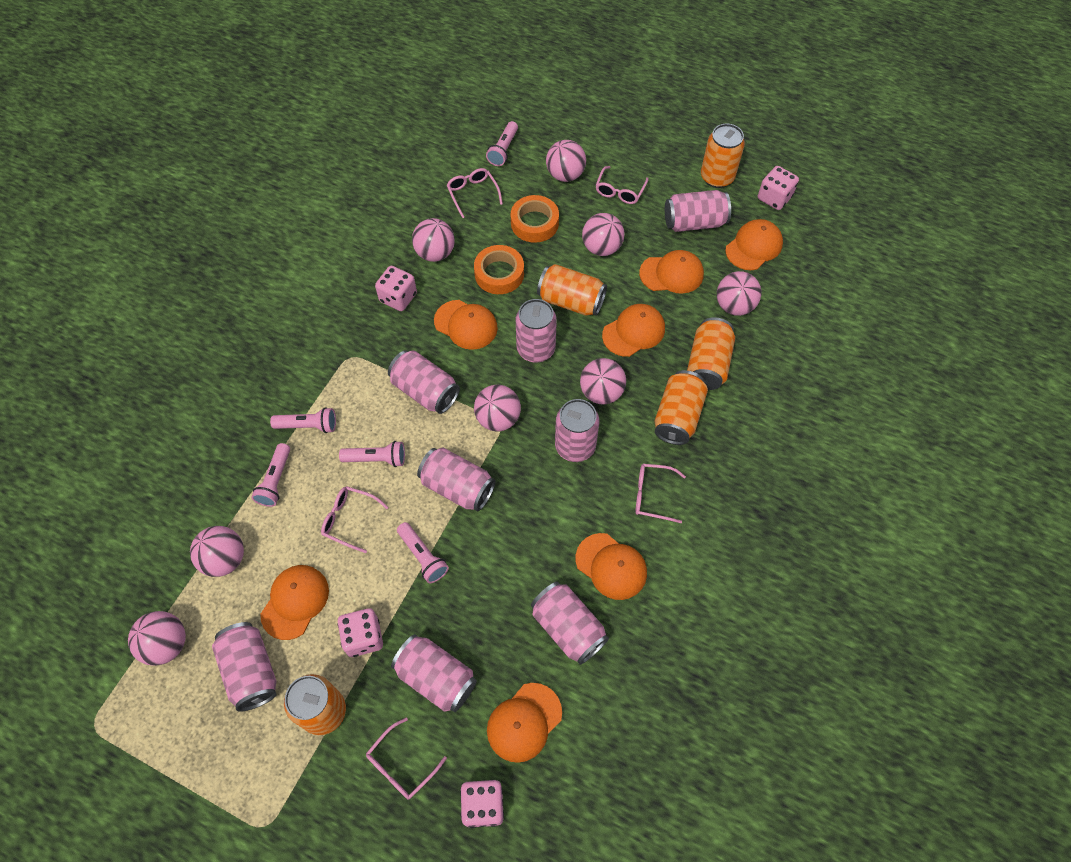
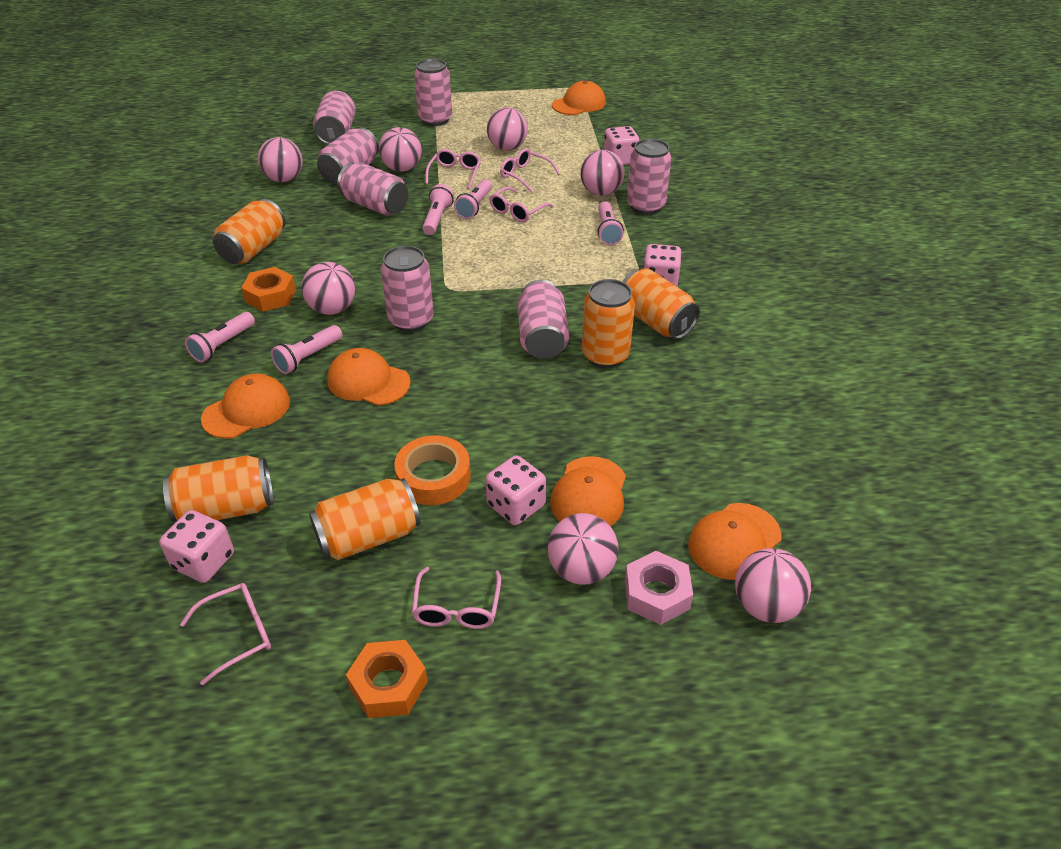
orange cap: 7 -> 5
orange nut: 0 -> 2
orange tape: 2 -> 1
pink ball: 8 -> 7
pink can: 8 -> 7
pink nut: 0 -> 1

